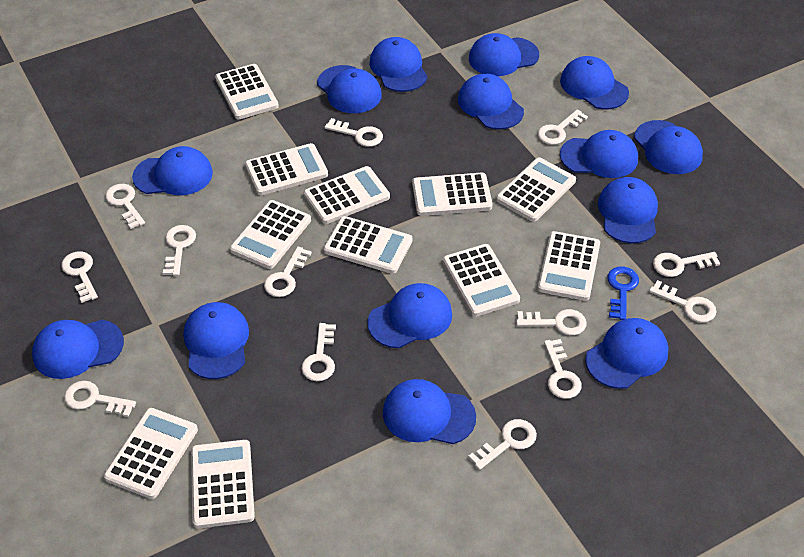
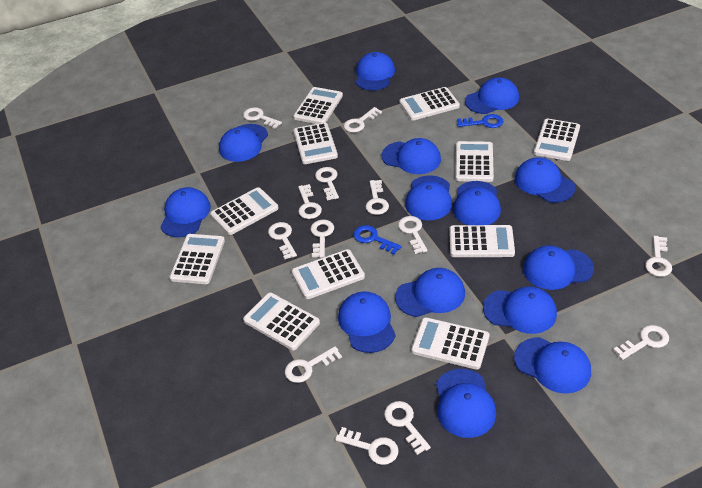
blue key: 1 -> 2

